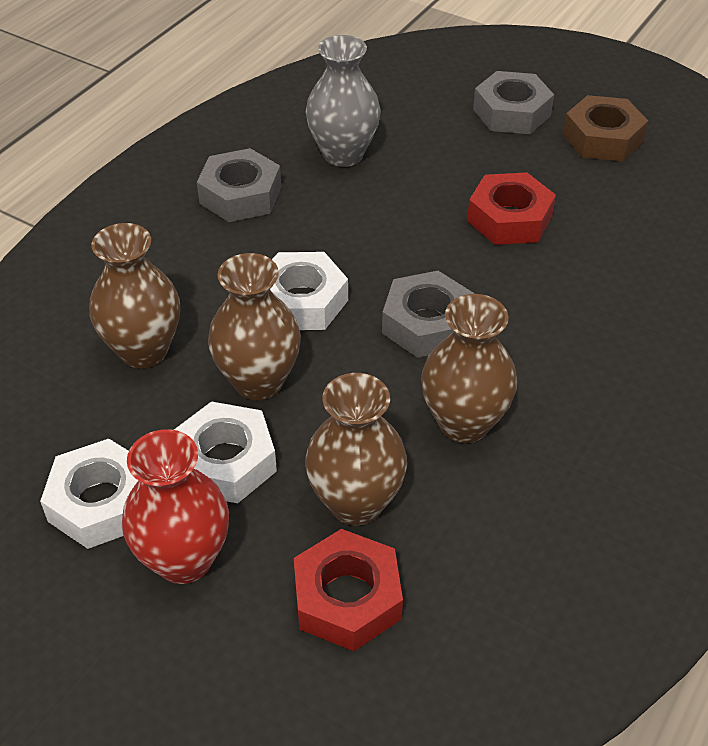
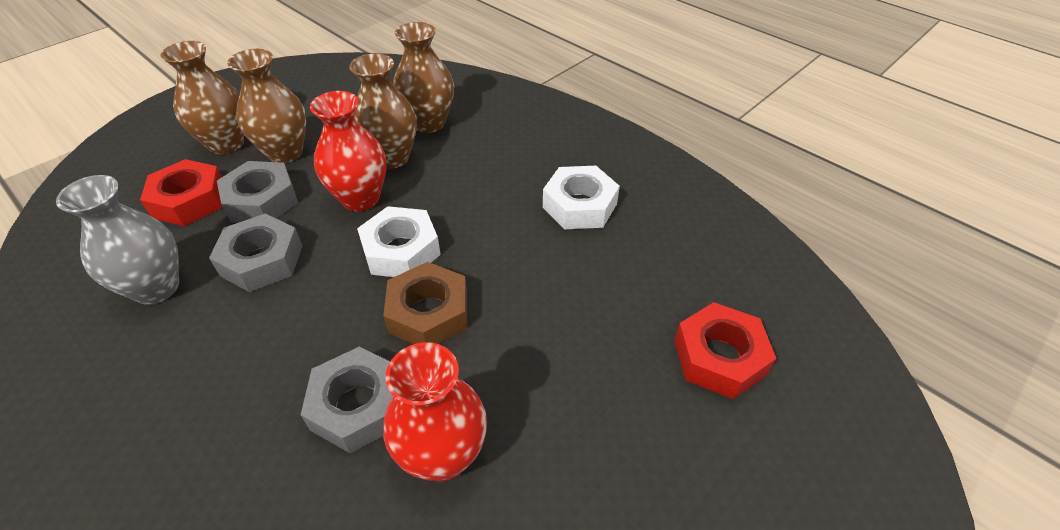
red vase: 1 -> 2
white nut: 3 -> 2

